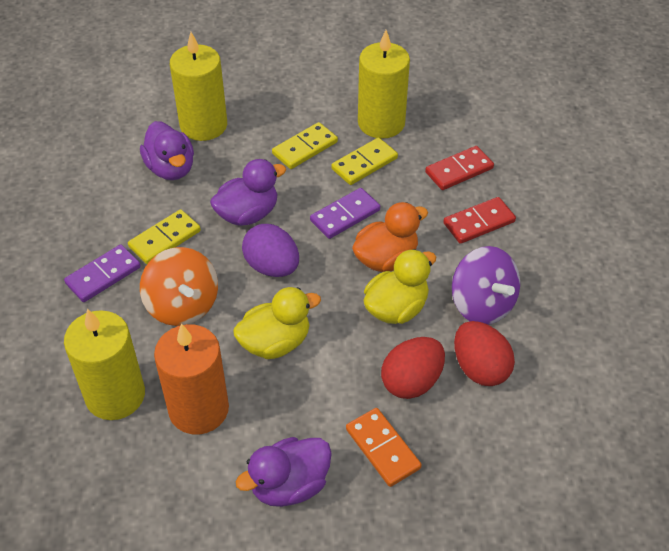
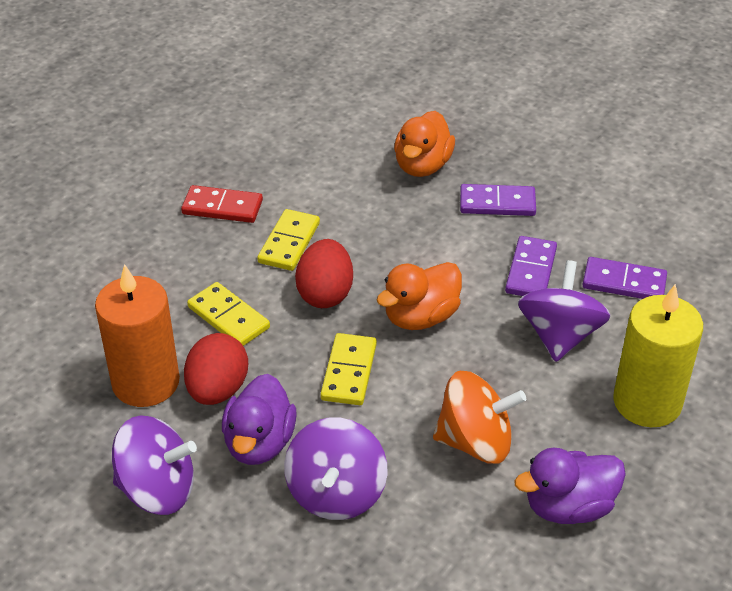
orange domino: 1 -> 0
orange duck: 1 -> 2
purple domino: 2 -> 3
purple duck: 3 -> 2
purple egg: 1 -> 0
purple spinning top: 1 -> 3
red domino: 2 -> 1
yellow candle: 3 -> 1
yellow duck: 2 -> 0

